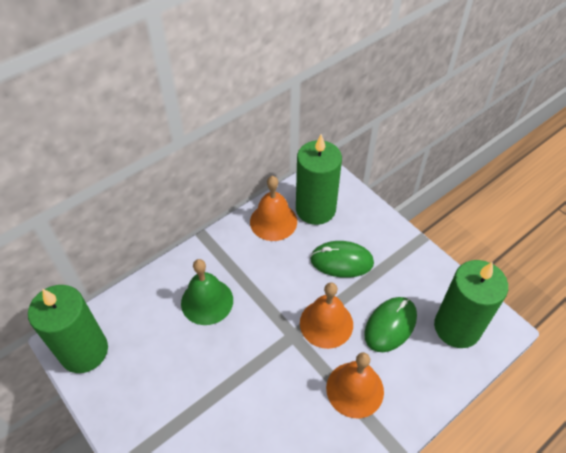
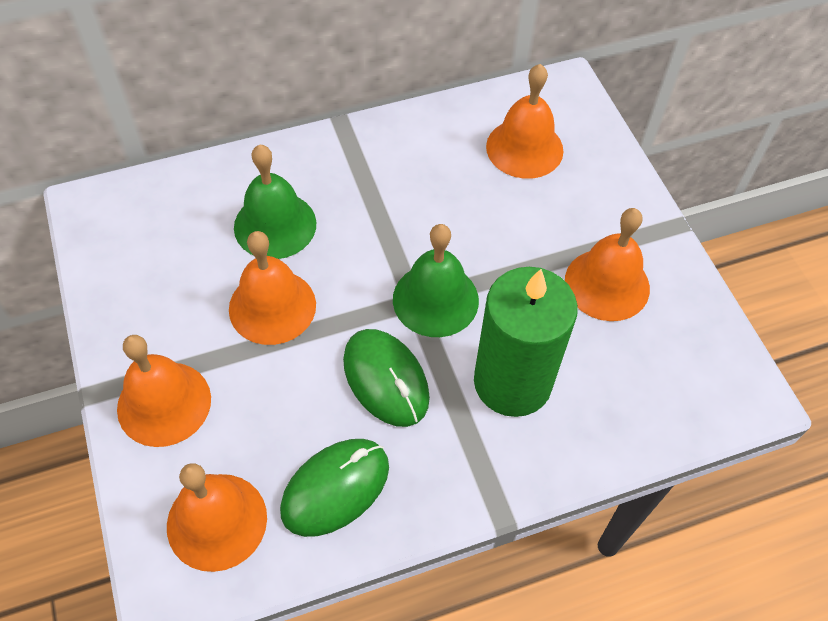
green bell: 1 -> 2
green candle: 3 -> 1
orange bell: 3 -> 5

